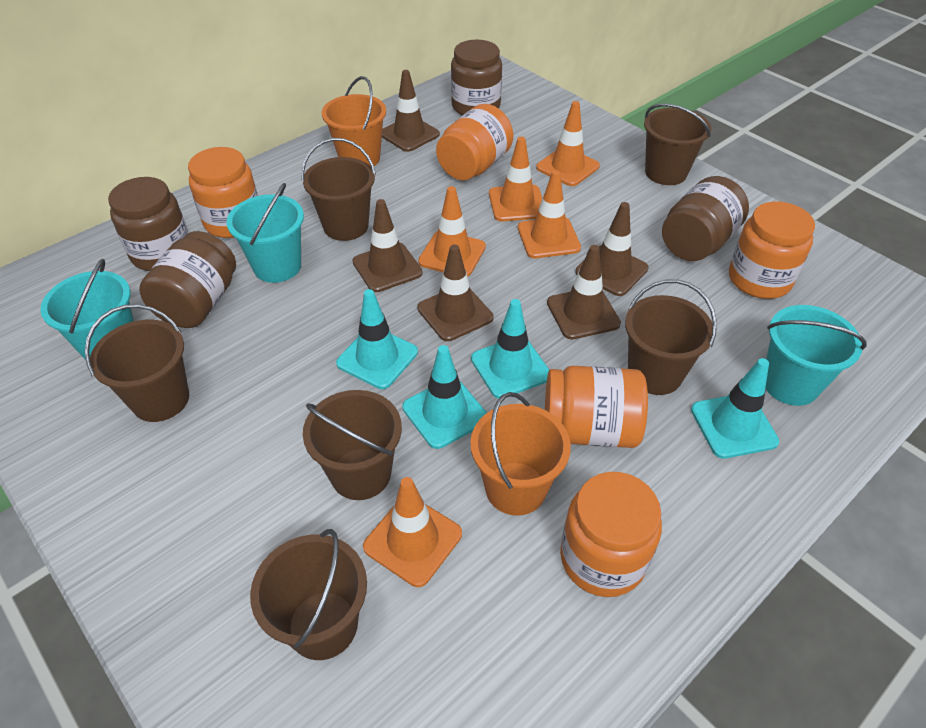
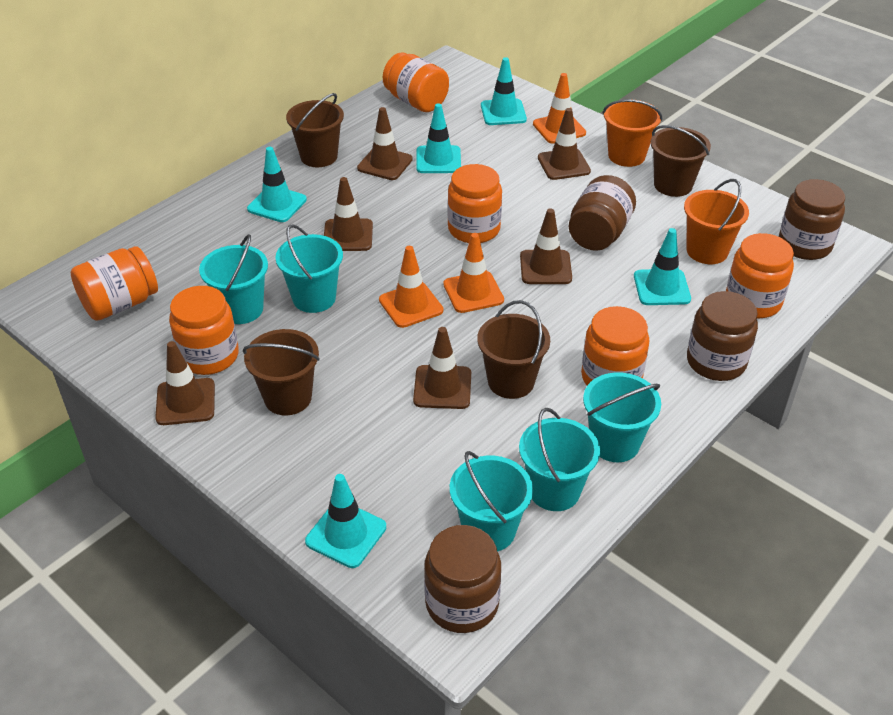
brown bucket: 6 -> 4
brown traffic cone: 5 -> 6
orange jar: 5 -> 6
orange traffic cone: 5 -> 3
turquoise bucket: 3 -> 5
turquoise traffic cone: 4 -> 5

